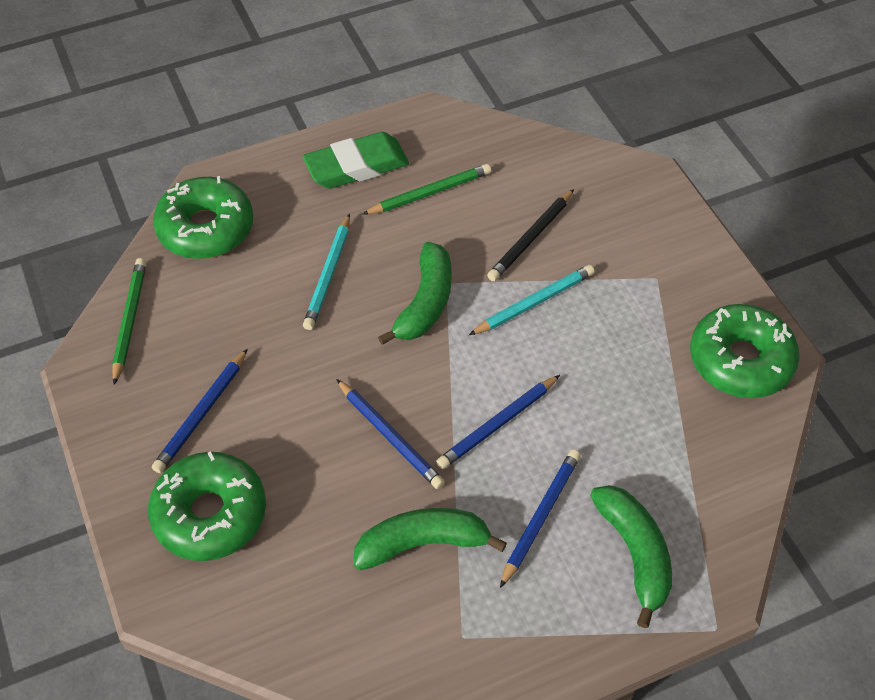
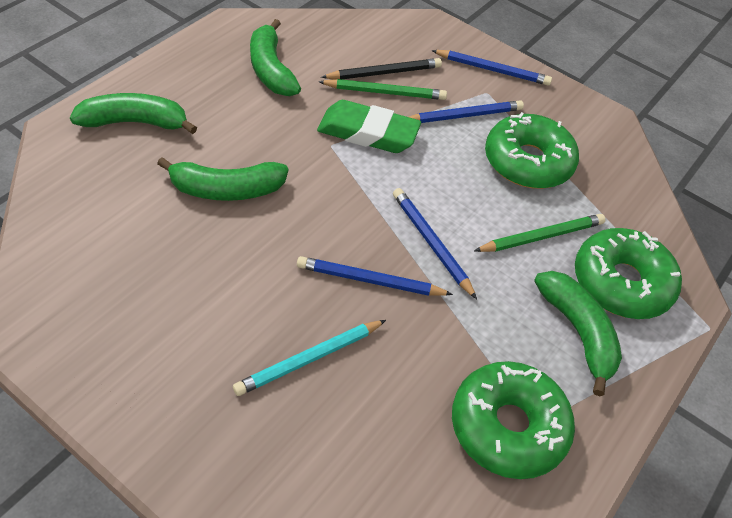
green banana: 3 -> 4
turquoise pencil: 2 -> 1

